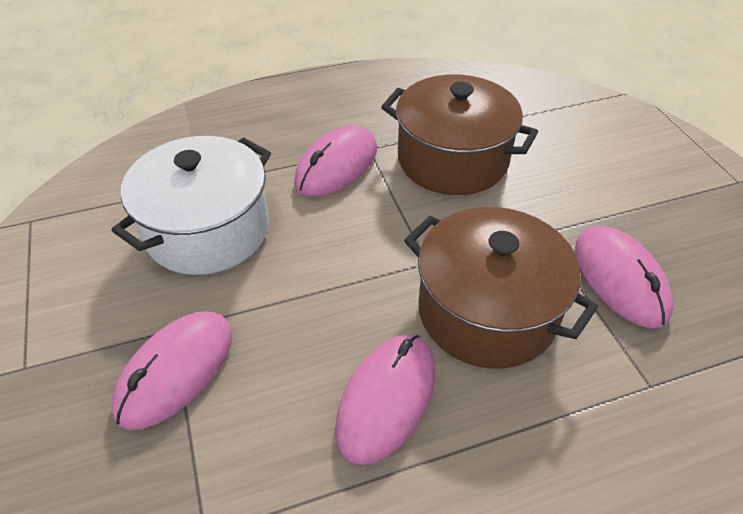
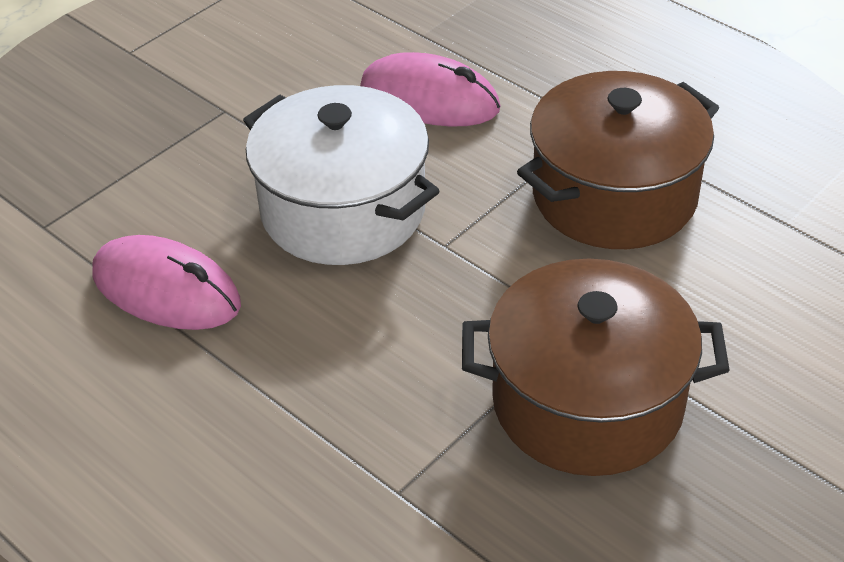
pink mouse: 4 -> 2

